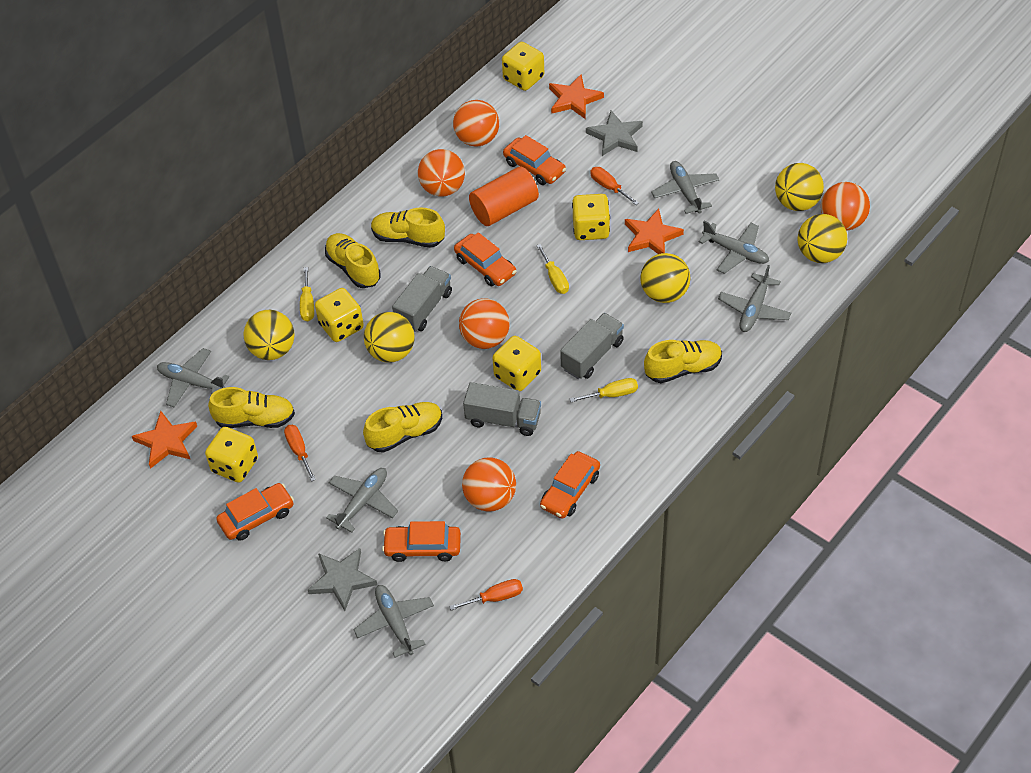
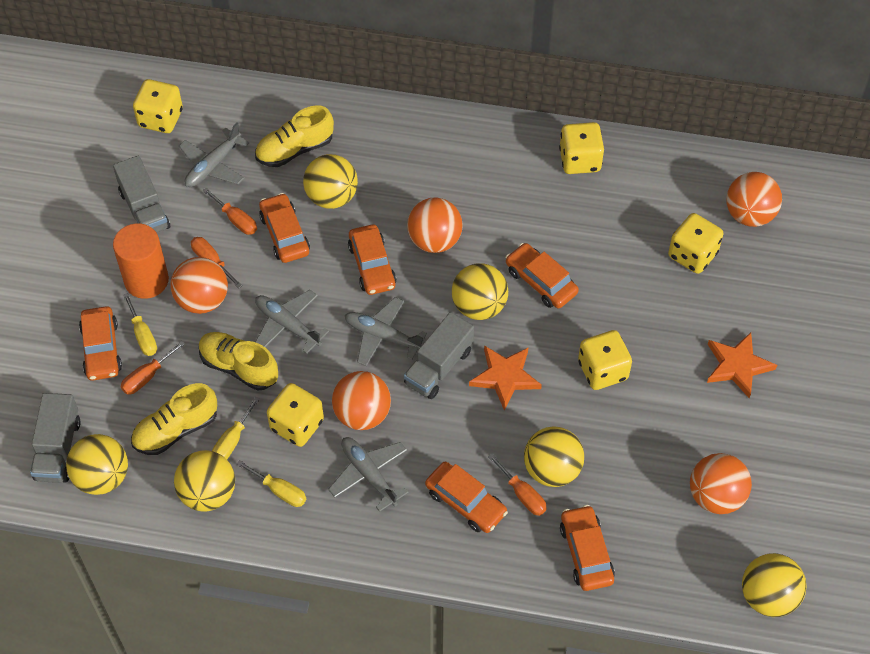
grey plane: 6 -> 4
grey star: 2 -> 0
orange car: 5 -> 6
orange screwdriver: 3 -> 4
orange star: 3 -> 2
yellow ball: 5 -> 6
yellow shoe: 5 -> 3

